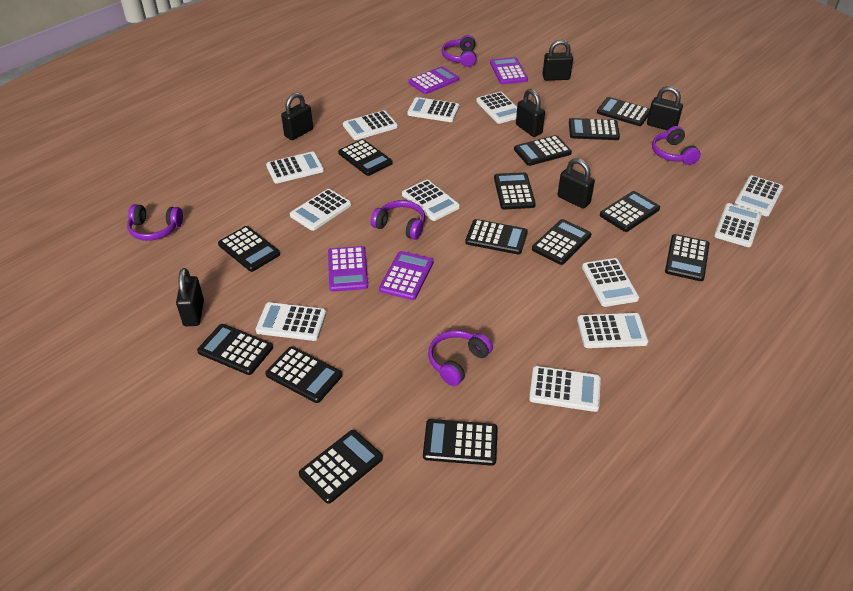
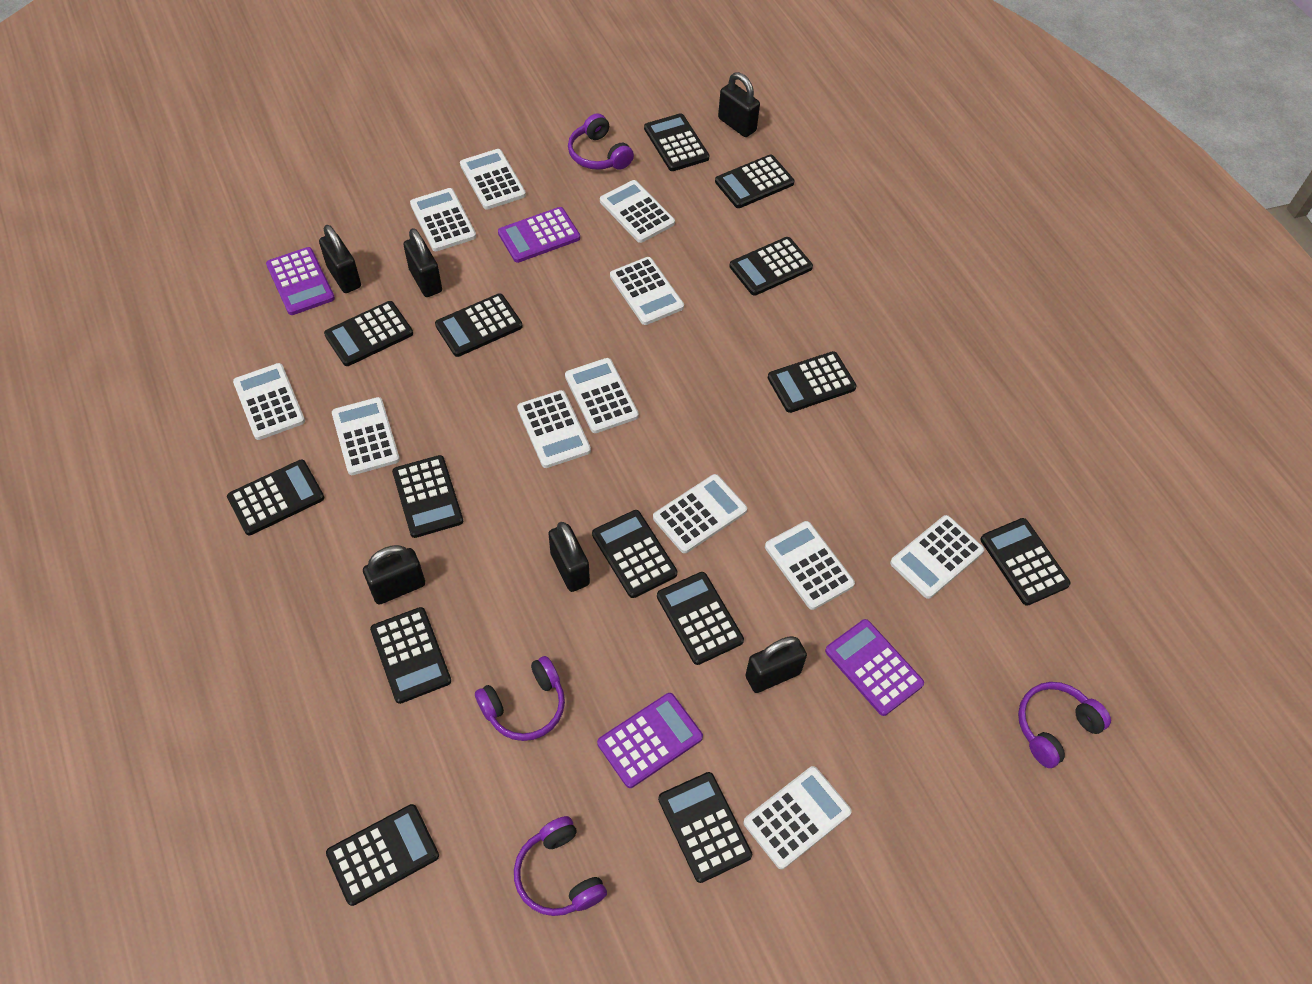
purple headphones: 5 -> 4

